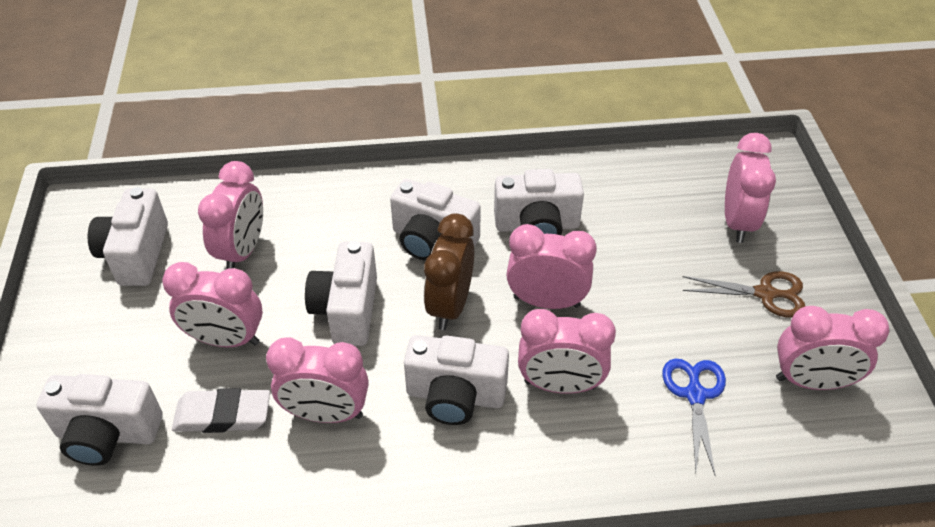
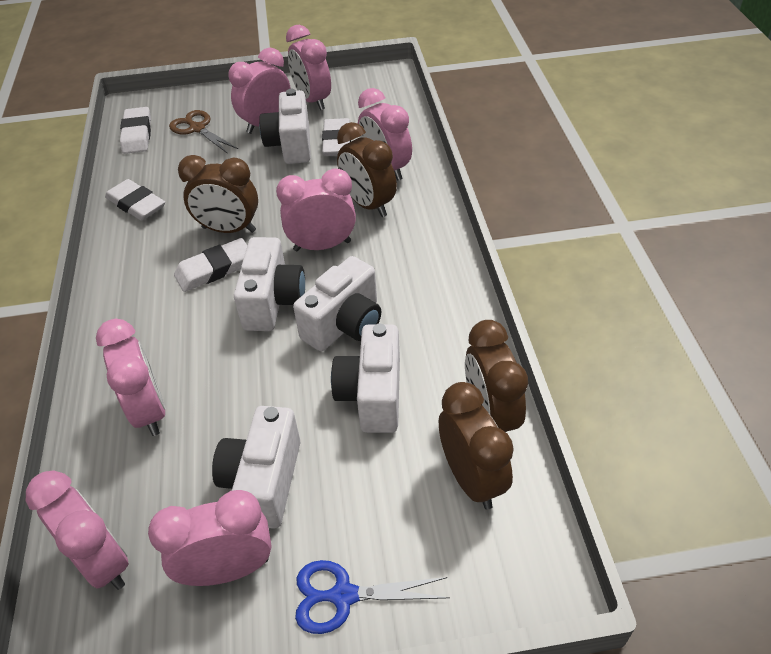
brown clock: 1 -> 4
white camera: 6 -> 5
white eraser: 1 -> 4

